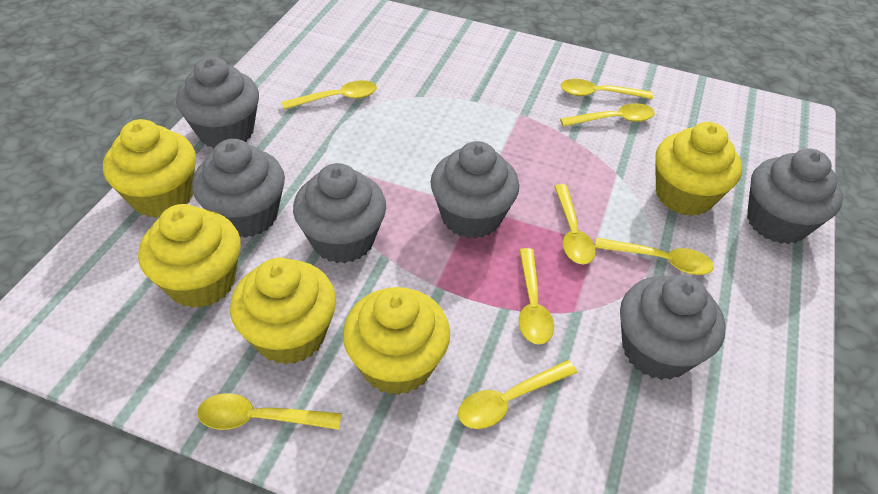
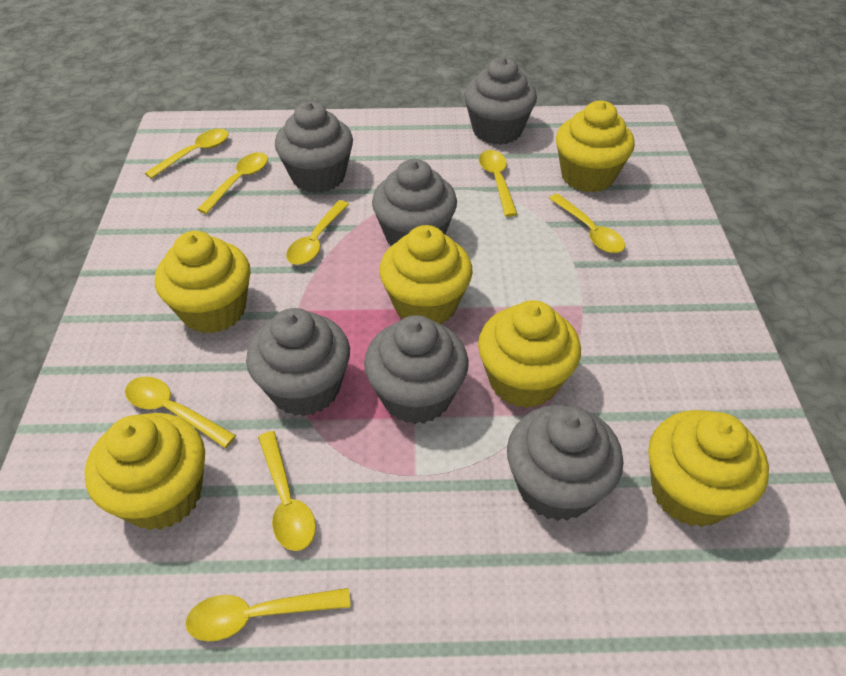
yellow cupcake: 5 -> 6

